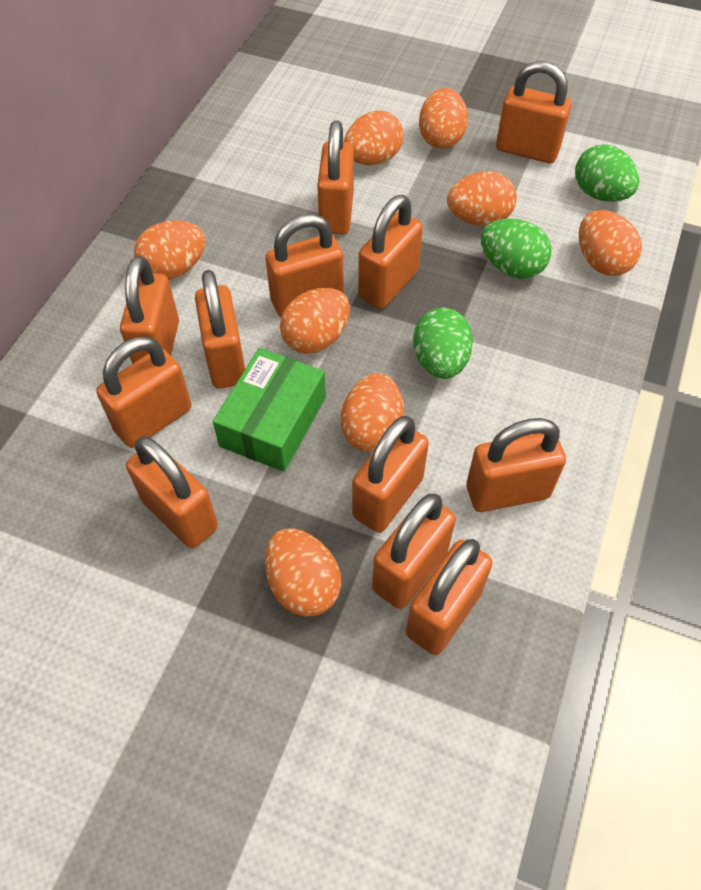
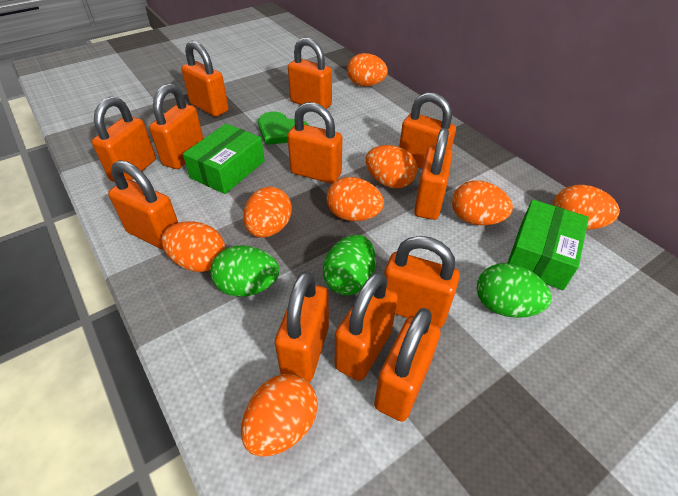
green box: 1 -> 2
green heart: 0 -> 1

